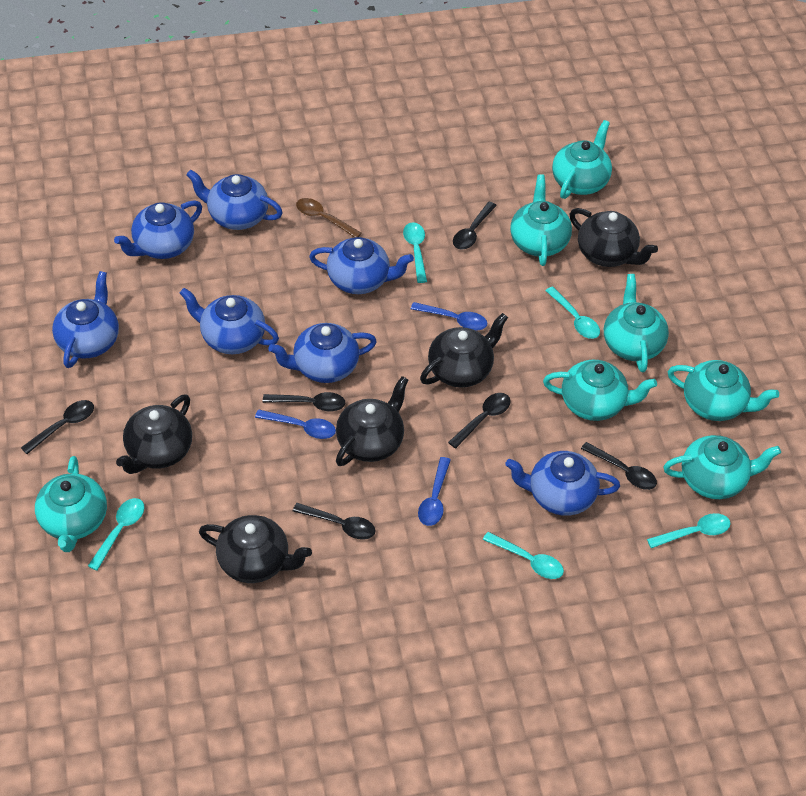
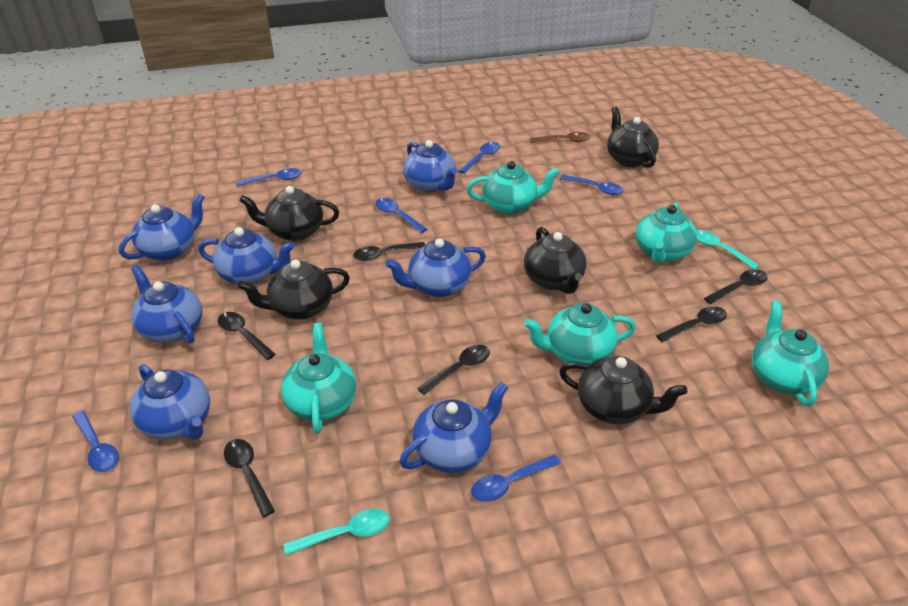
blue spoon: 3 -> 6
turquoise spoon: 5 -> 2
turquoise teapot: 7 -> 5

